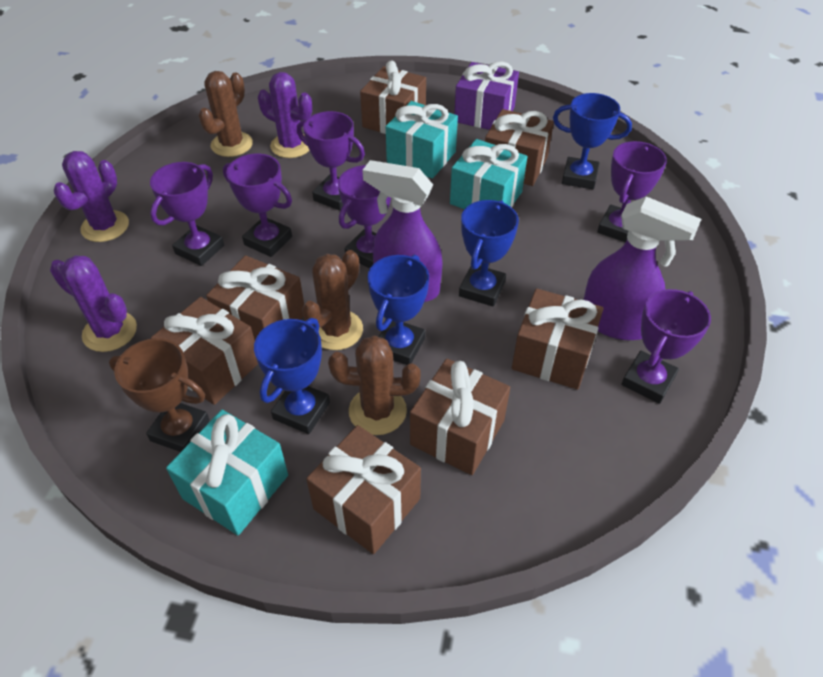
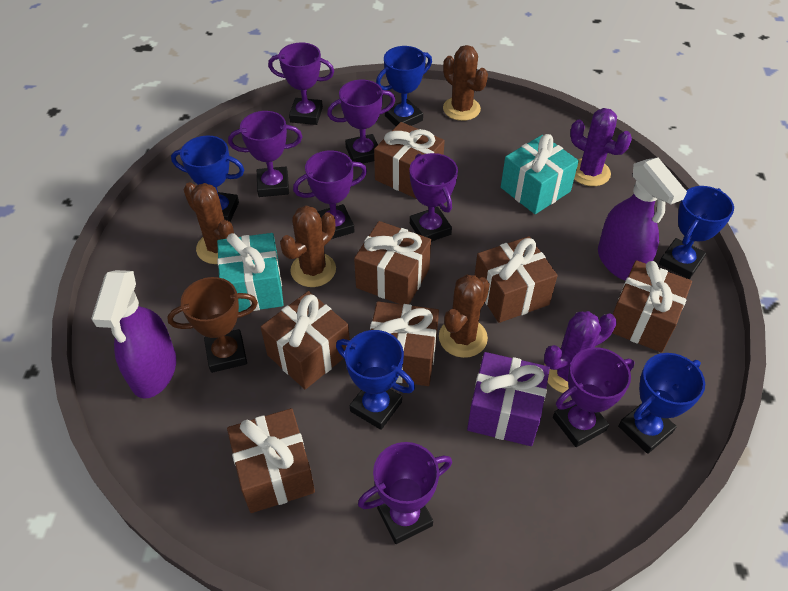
blue trophy: 4 -> 5
brown cactus: 3 -> 4
purple cactus: 3 -> 2
purple trophy: 6 -> 7
turquoise gift: 3 -> 2

